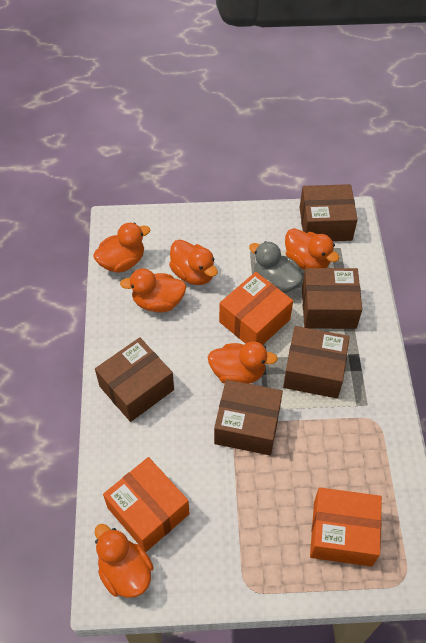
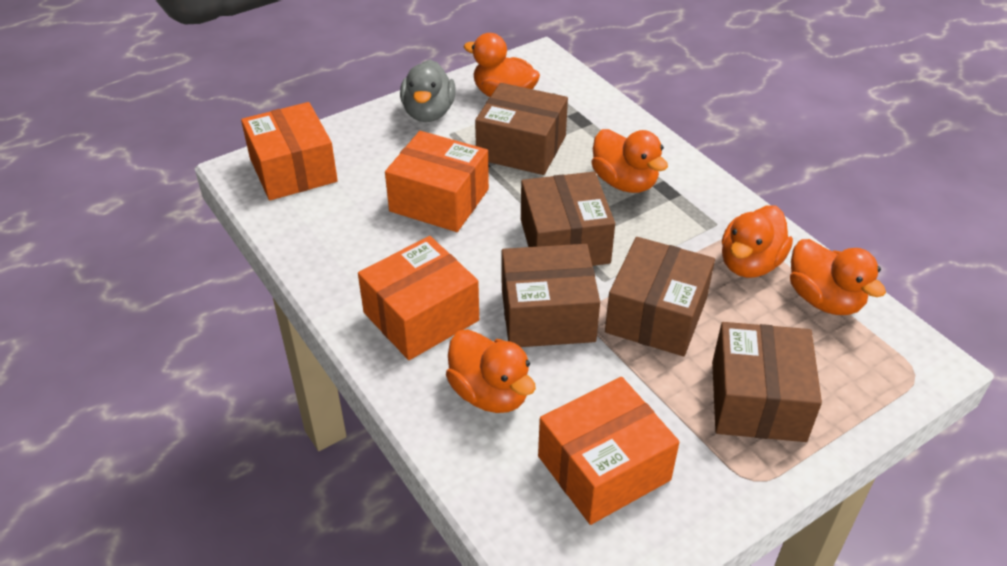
orange box: 3 -> 4
orange duck: 6 -> 5

